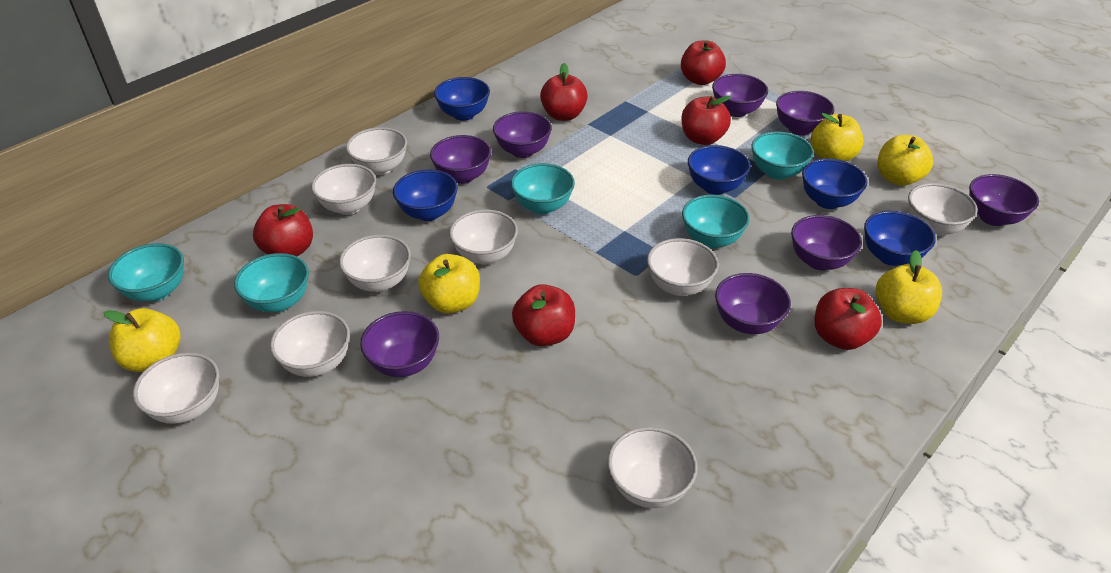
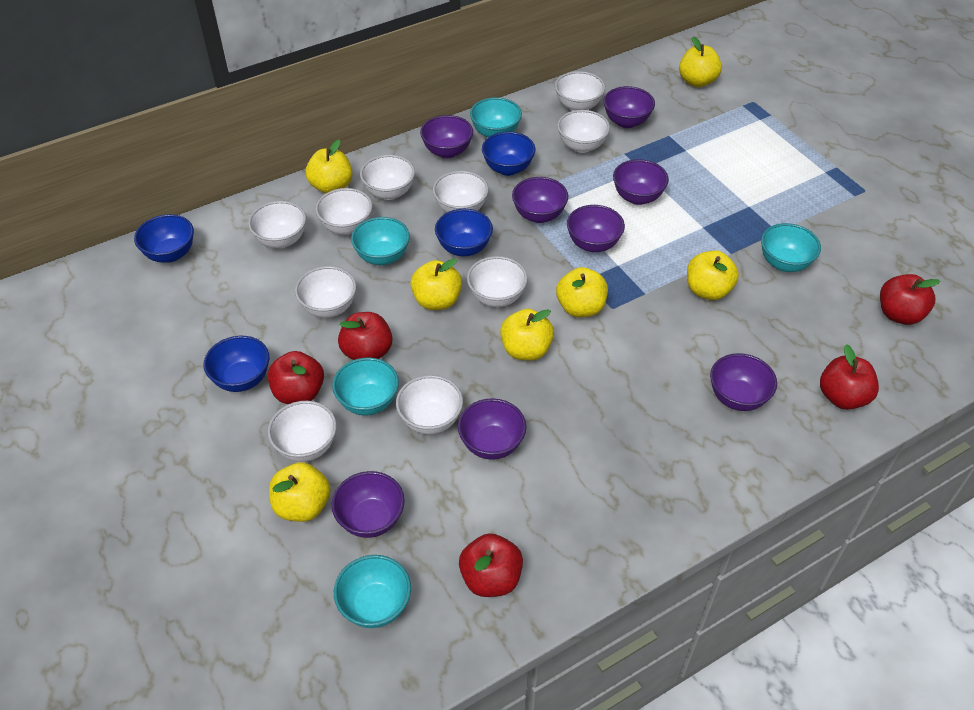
blue bowl: 5 -> 4
red apple: 6 -> 5
white bowl: 9 -> 10
yellow apple: 5 -> 7

